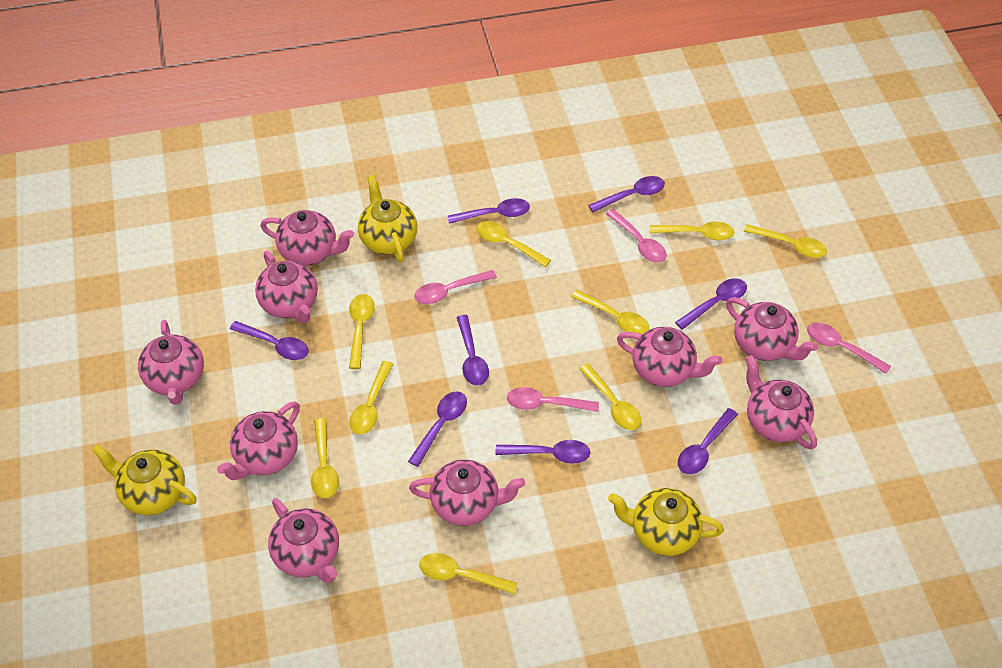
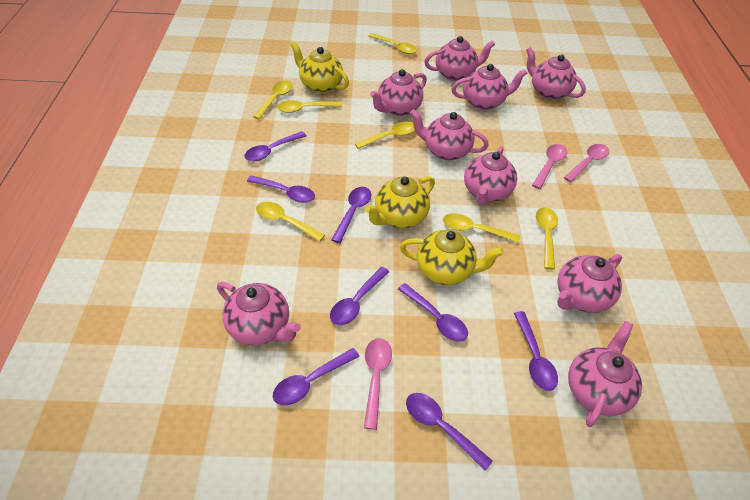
pink spoon: 4 -> 3
yellow spoon: 9 -> 7

